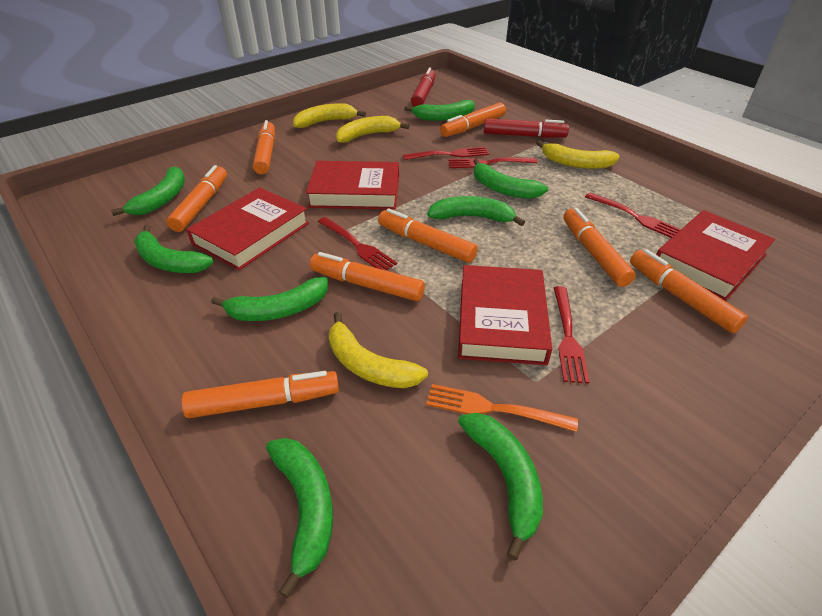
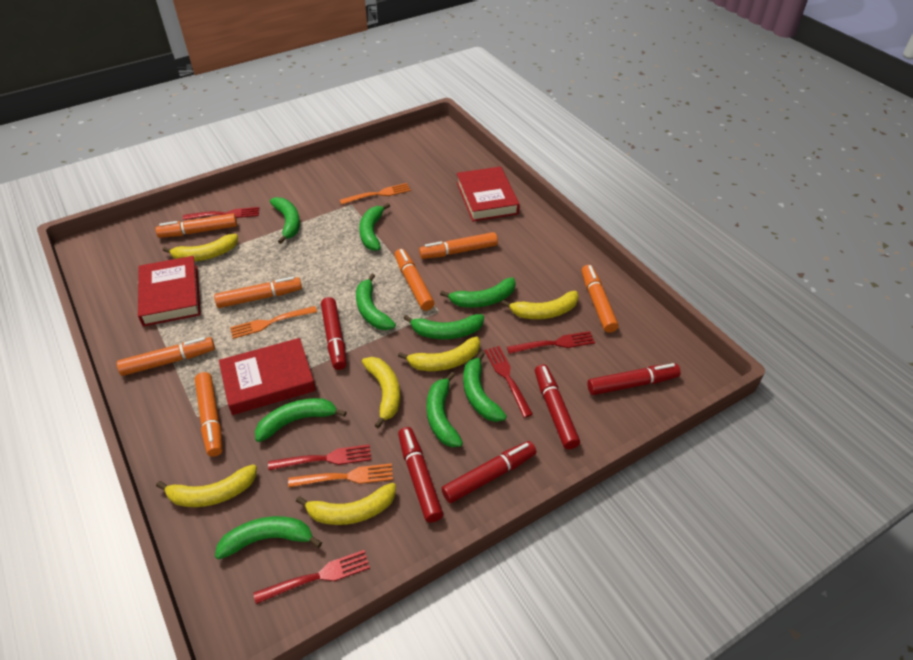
green banana: 8 -> 9
orange fork: 1 -> 3
orange marker: 8 -> 7
red book: 4 -> 3
red marker: 2 -> 5
yellow banana: 4 -> 6

